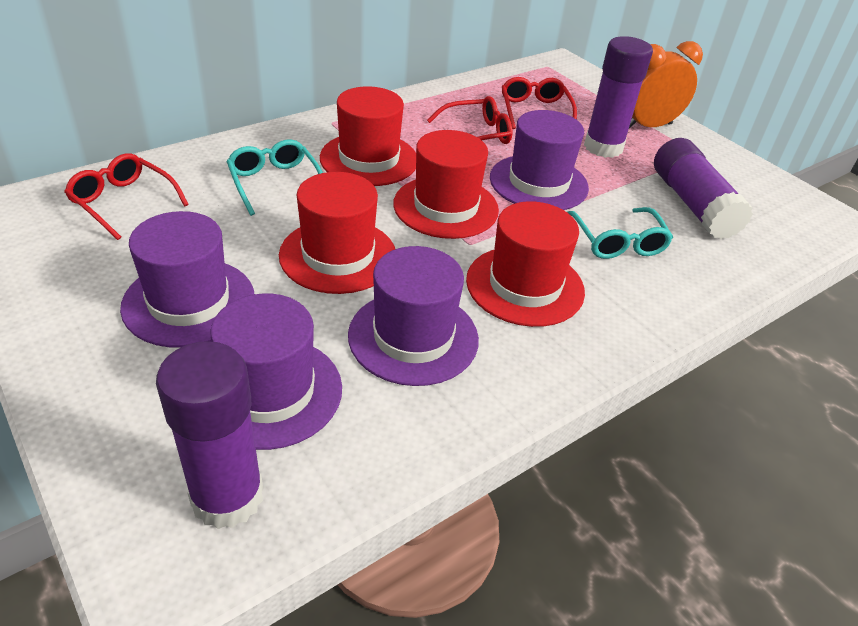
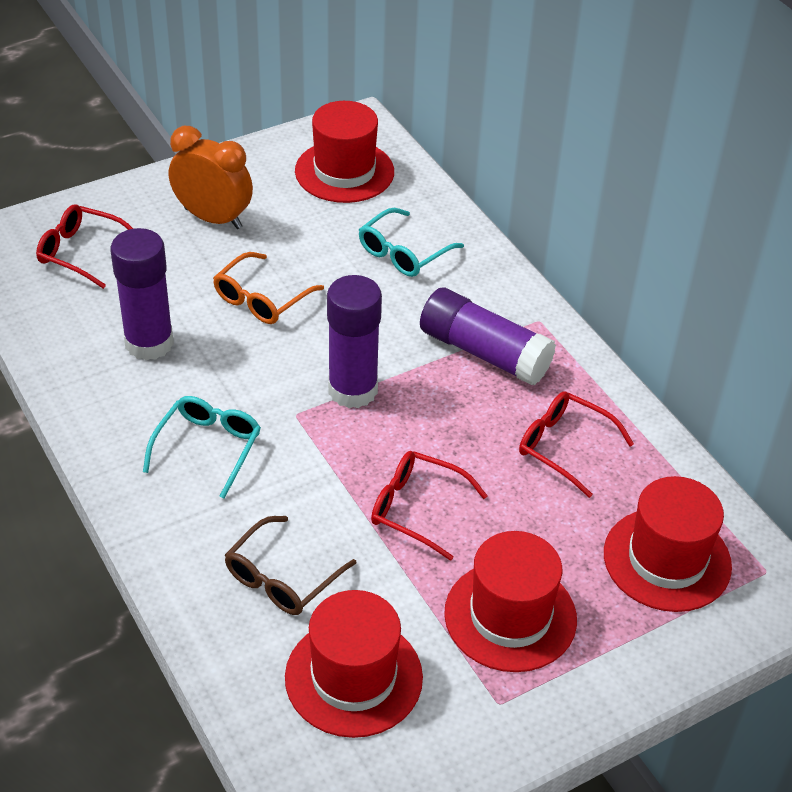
brown glasses: 0 -> 1
orange glasses: 0 -> 1
purple hat: 4 -> 0

